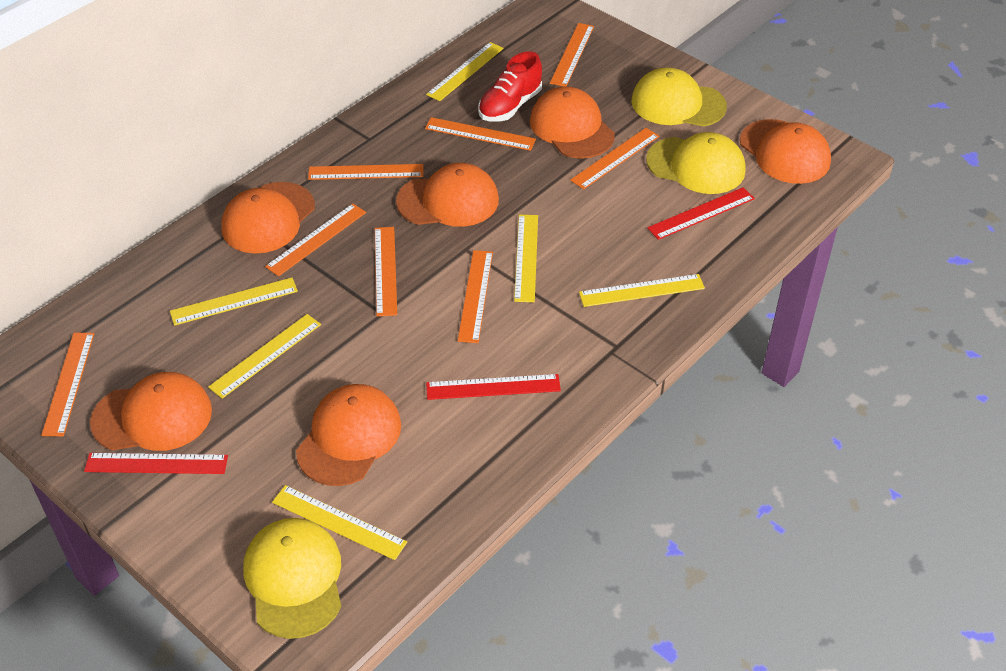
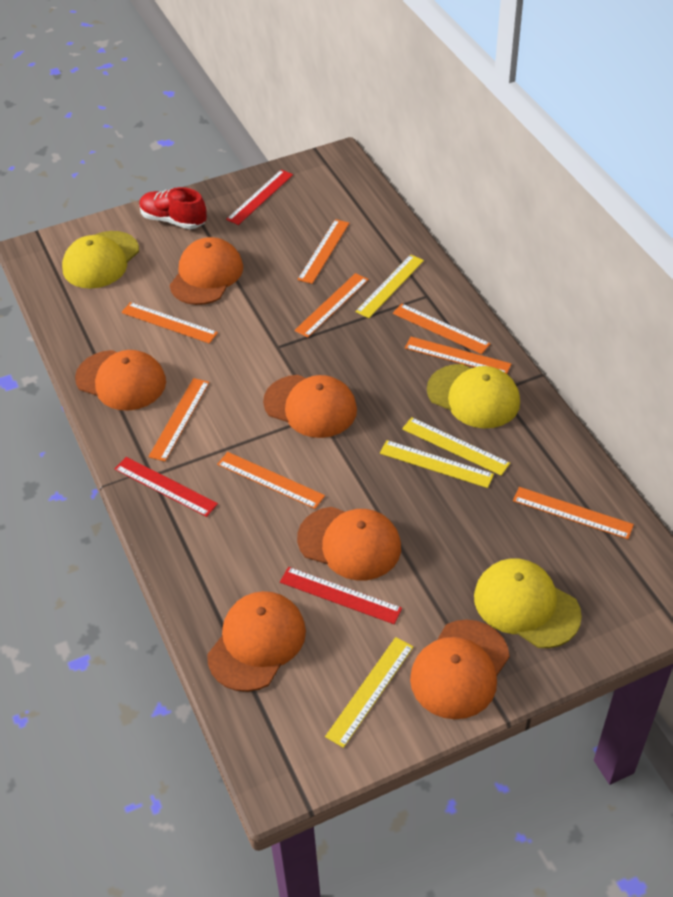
yellow ruler: 6 -> 4

